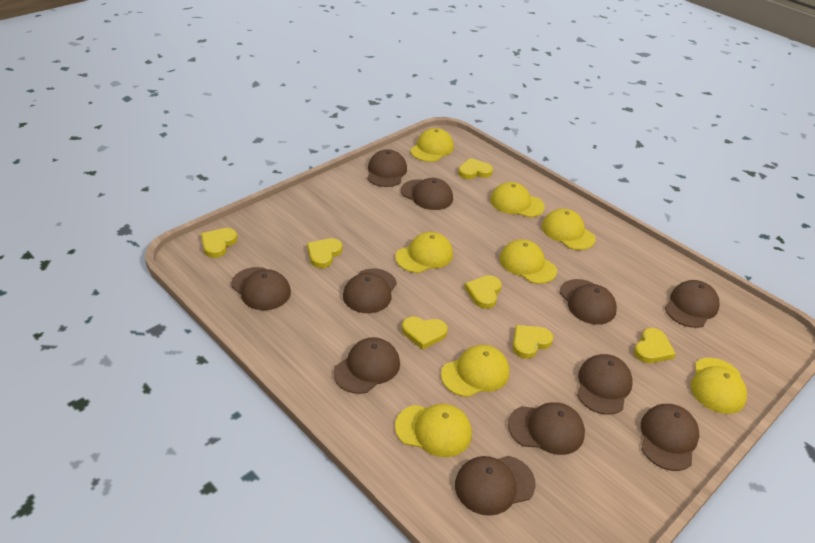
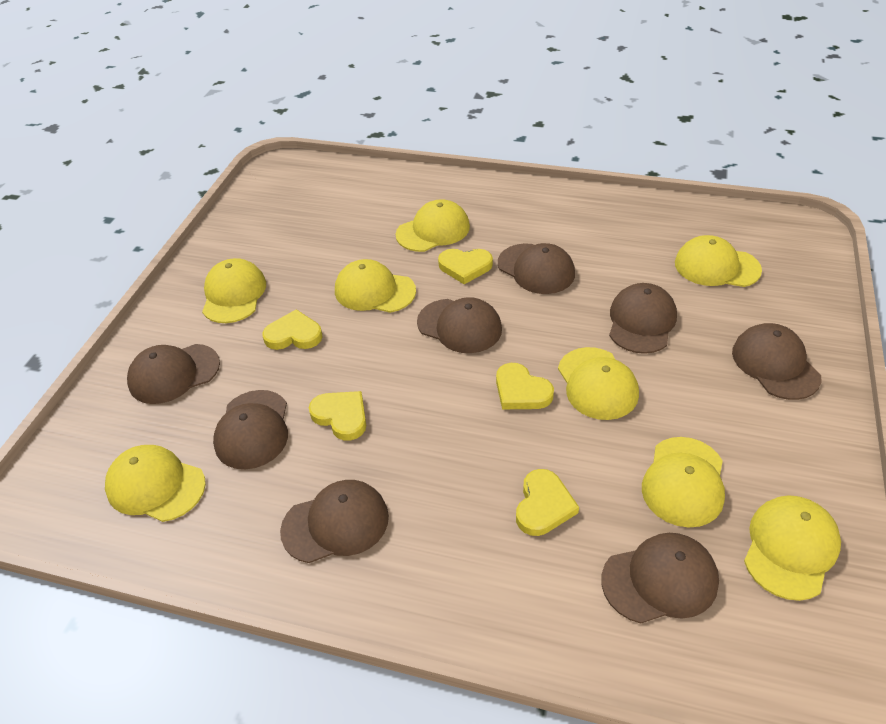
brown cap: 11 -> 8
yellow heart: 7 -> 5

